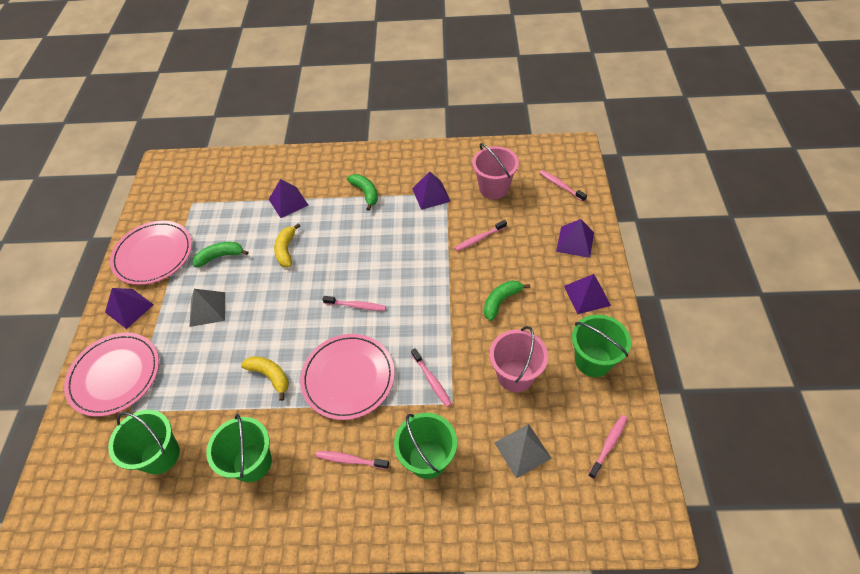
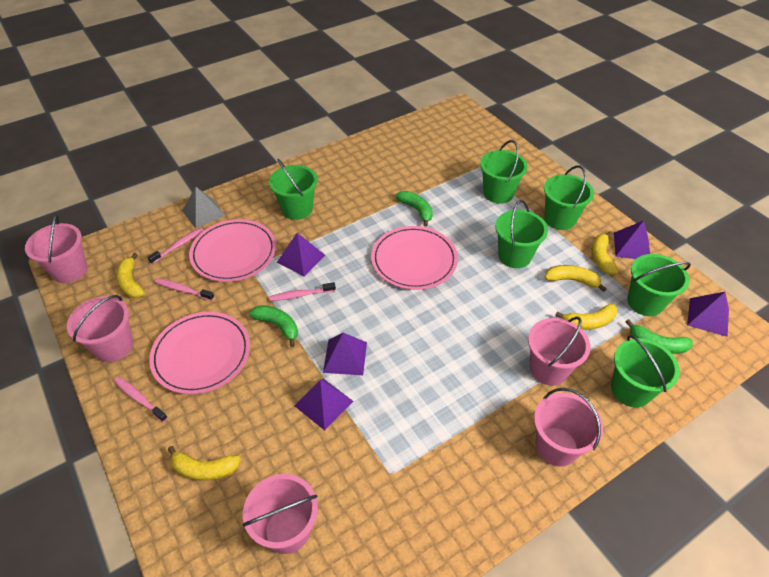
green bucket: 4 -> 6
grey pyramid: 2 -> 1
pink bucket: 2 -> 5
pink toothbrush: 6 -> 4
yellow banana: 2 -> 5

